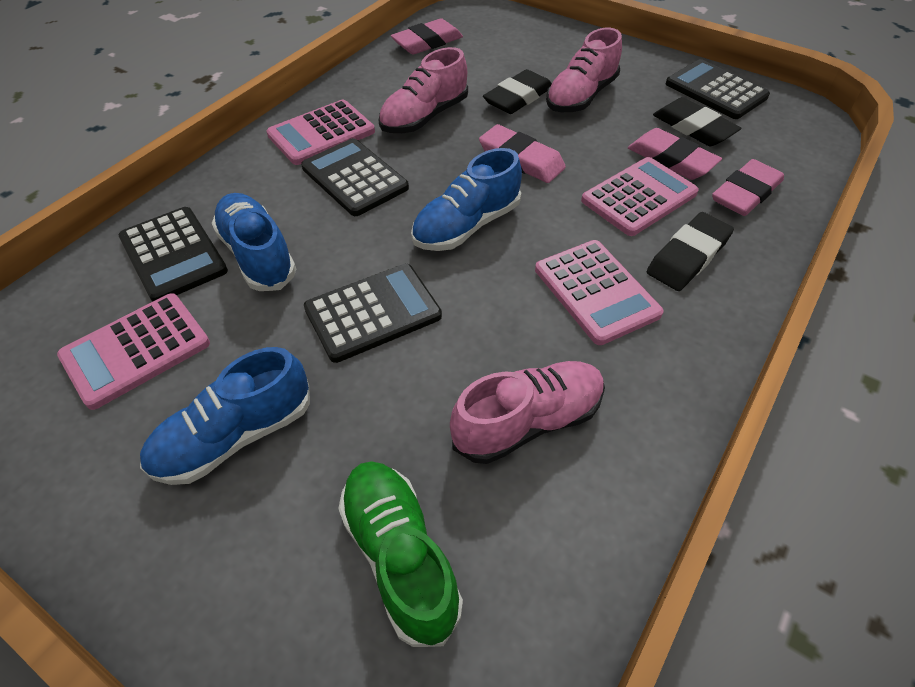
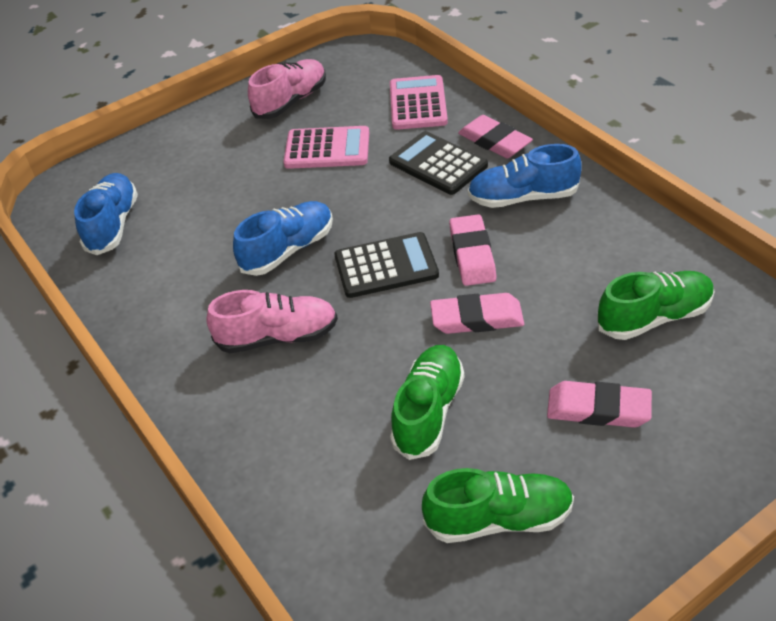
black calculator: 4 -> 2
black eraser: 3 -> 0
green shoe: 1 -> 3
pink calculator: 4 -> 2
pink shoe: 3 -> 2

